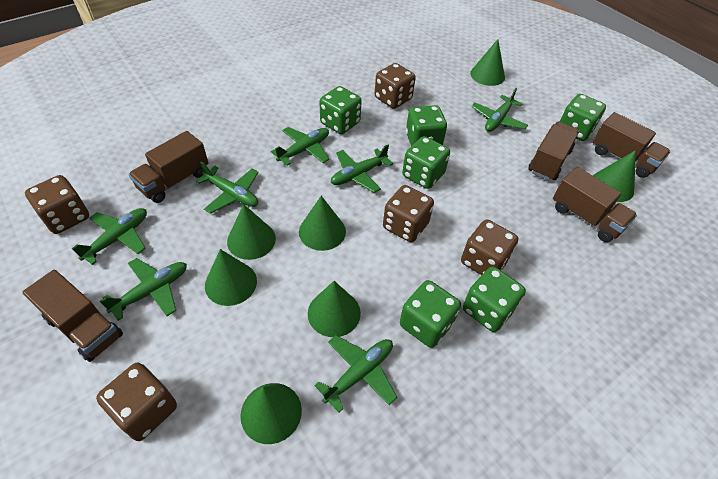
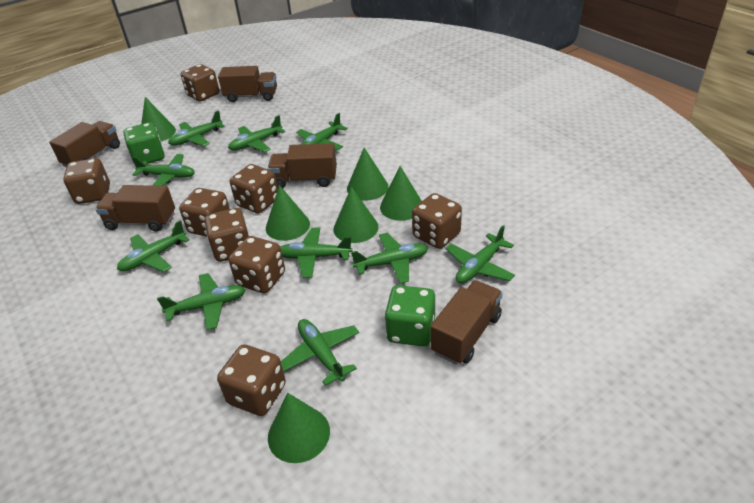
brown dice: 5 -> 8
green cone: 7 -> 6
green dice: 6 -> 2
green plane: 7 -> 10

